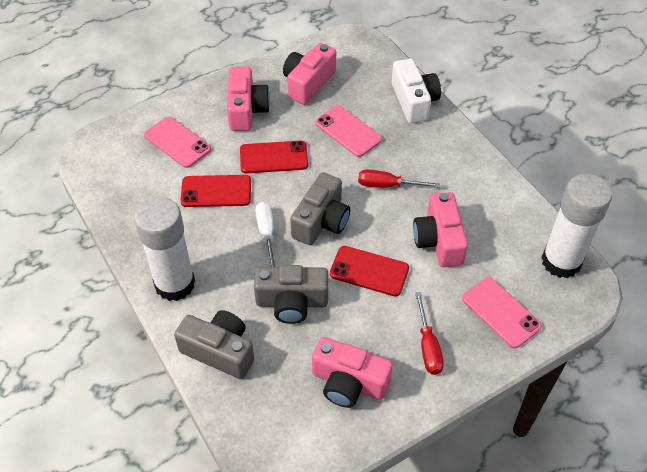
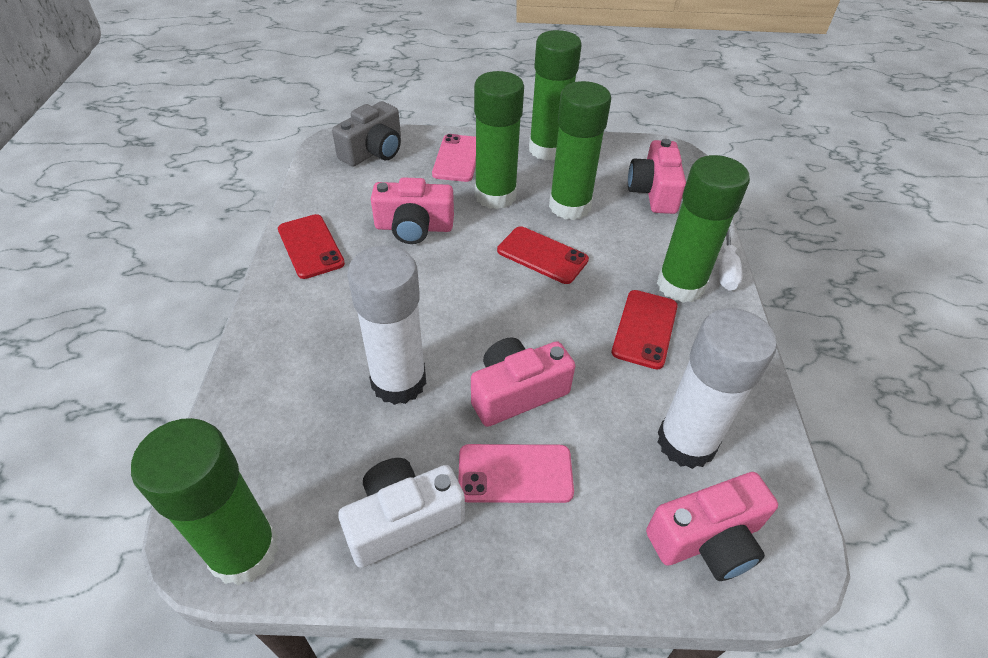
green glue stick: 0 -> 5
grey camera: 3 -> 1
pink phone: 3 -> 2
red screwdriver: 2 -> 0

